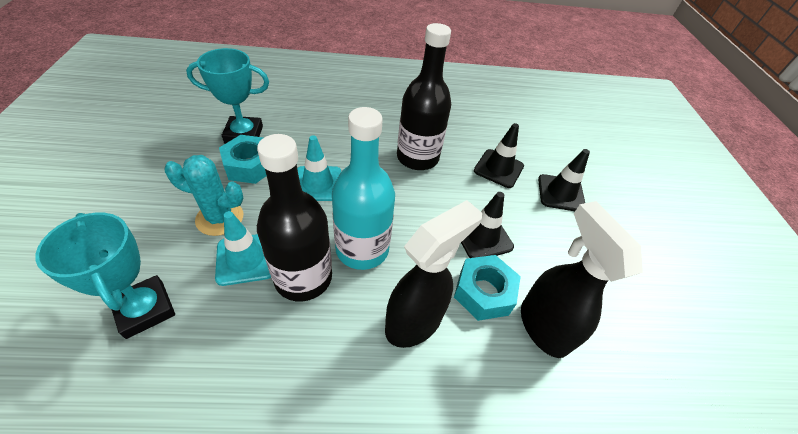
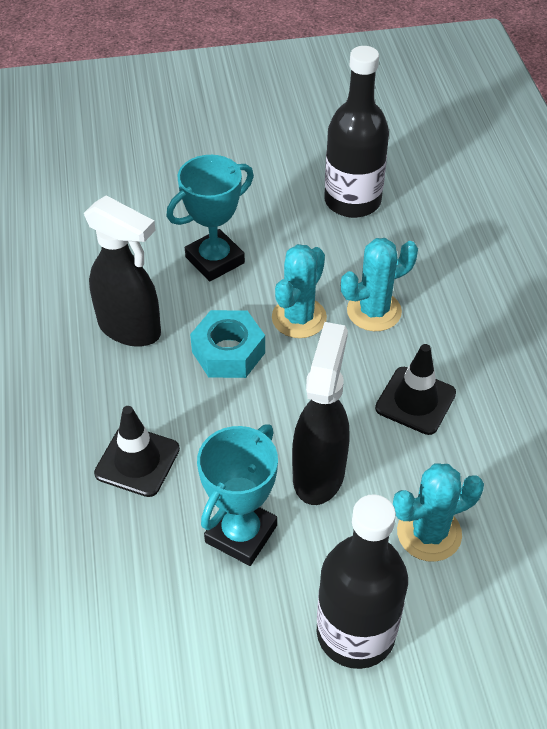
black traffic cone: 3 -> 2
turquoise bottle: 1 -> 0
turquoise cactus: 1 -> 3
turquoise nut: 2 -> 1
turquoise traffic cone: 2 -> 0

